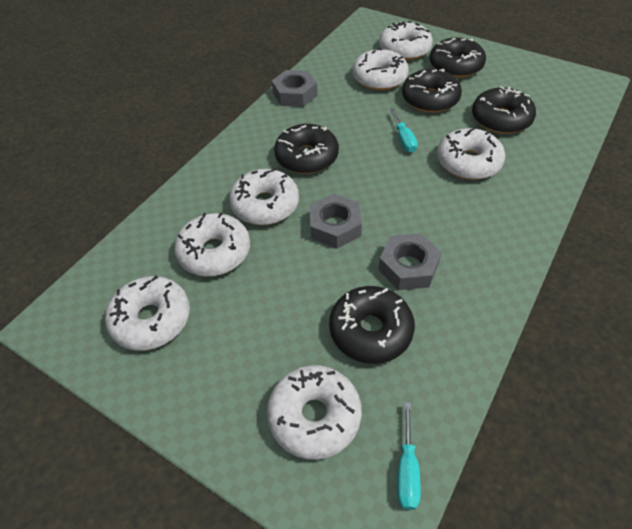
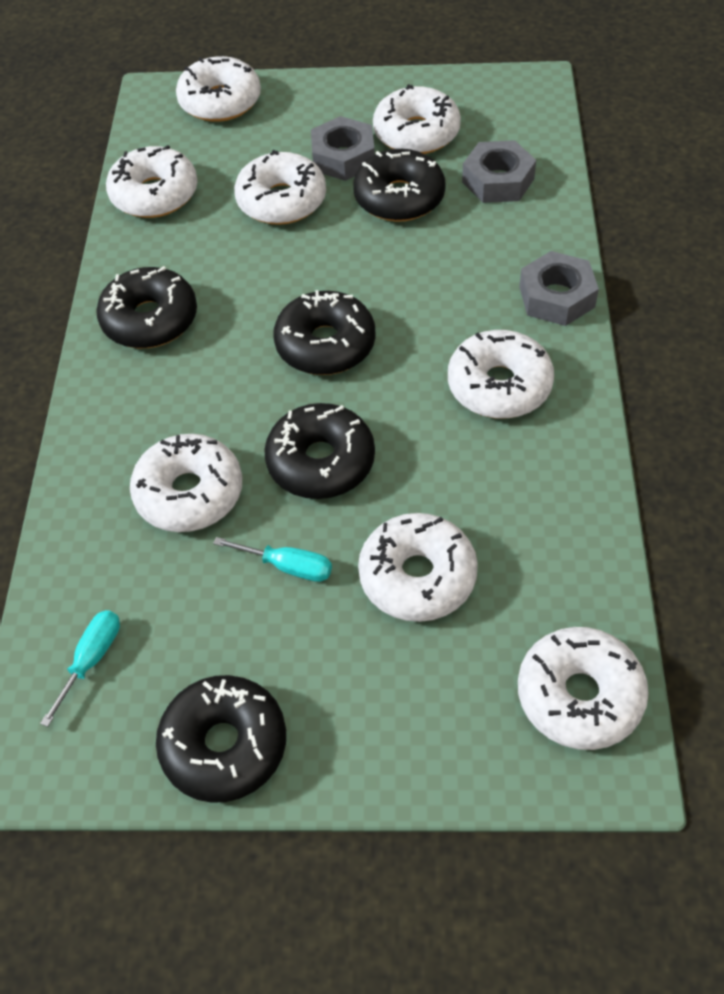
white donut: 7 -> 8

